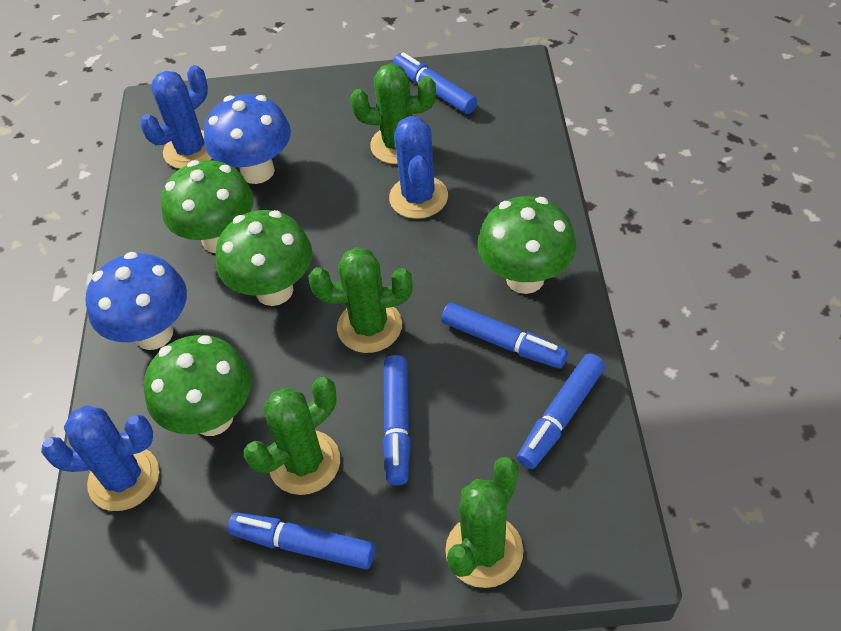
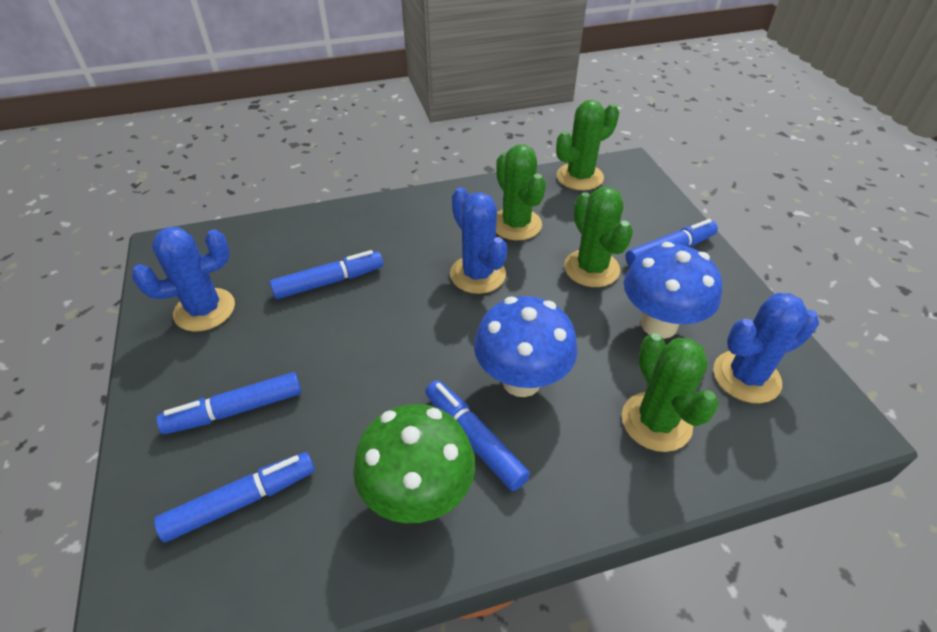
green mushroom: 4 -> 1

